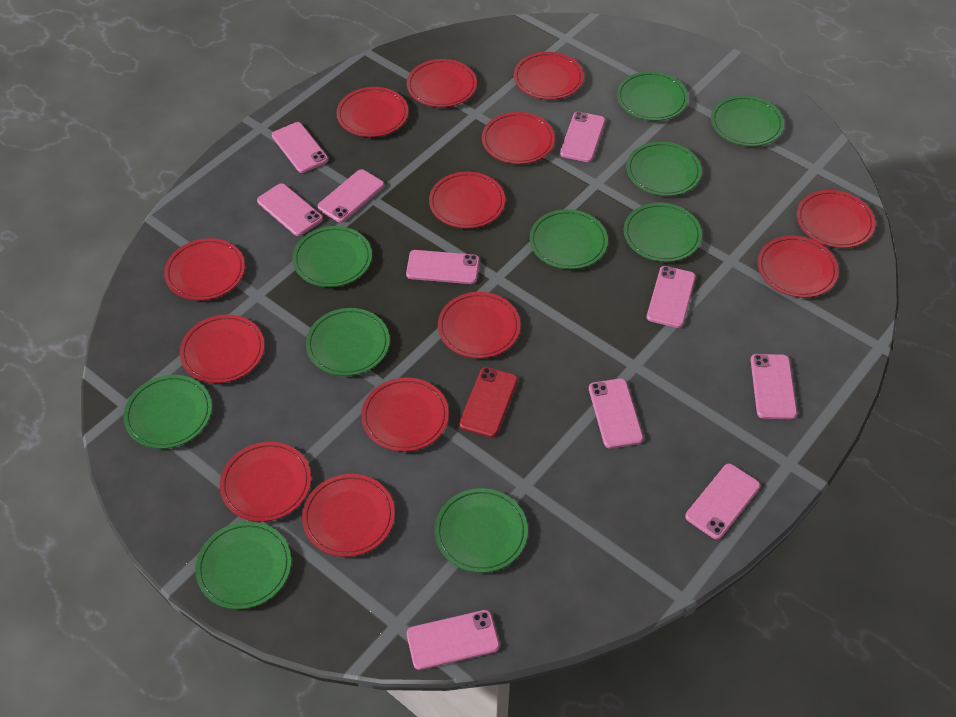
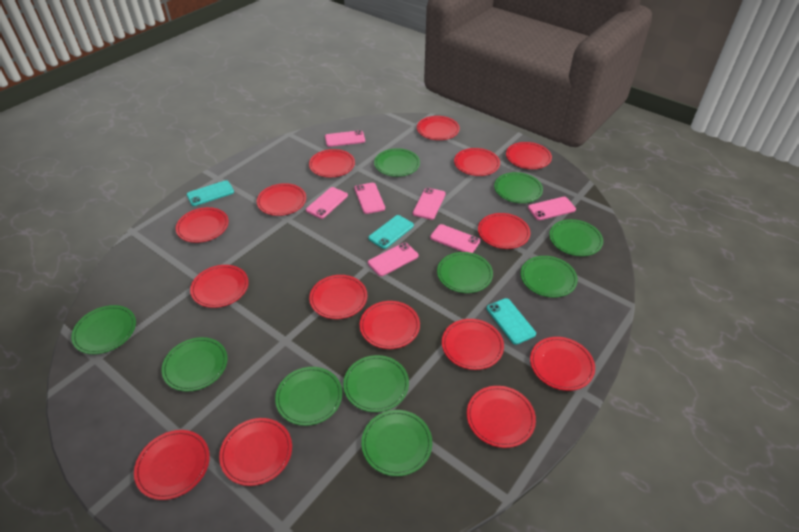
pink phone: 10 -> 7
red phone: 1 -> 0
red plate: 13 -> 15
turquoise phone: 0 -> 3

